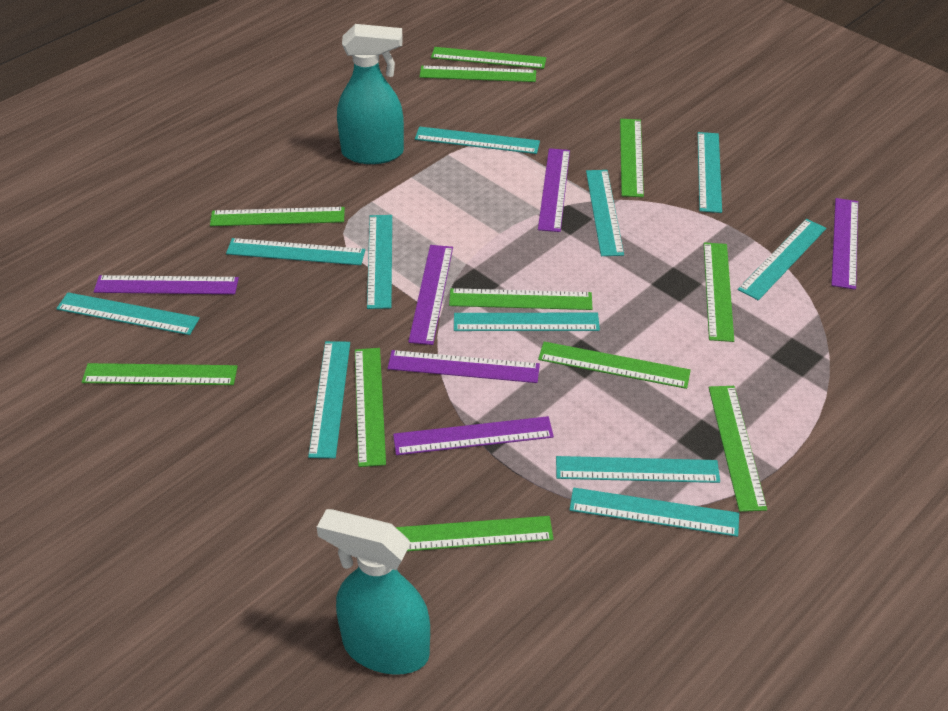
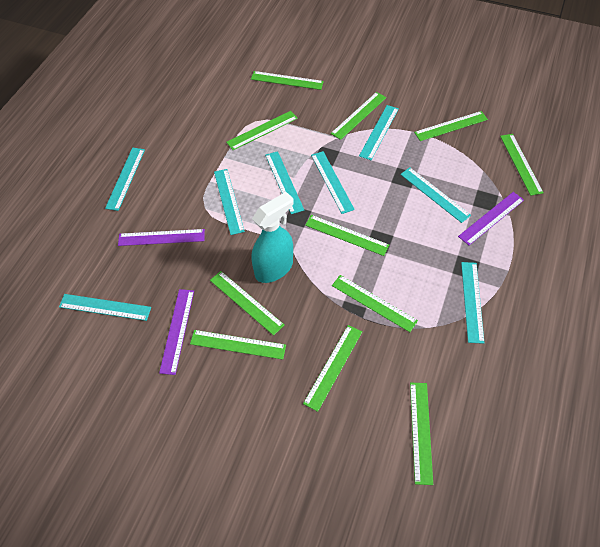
purple ruler: 6 -> 3
turquoise ruler: 11 -> 8
turquoise spray bottle: 2 -> 1

